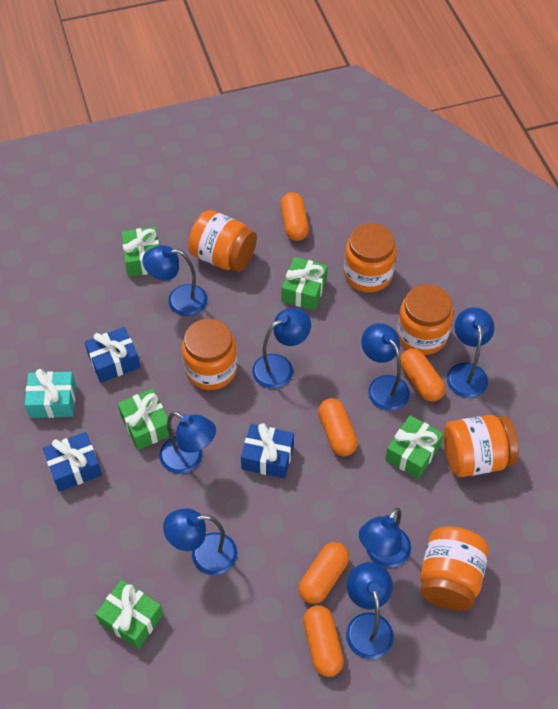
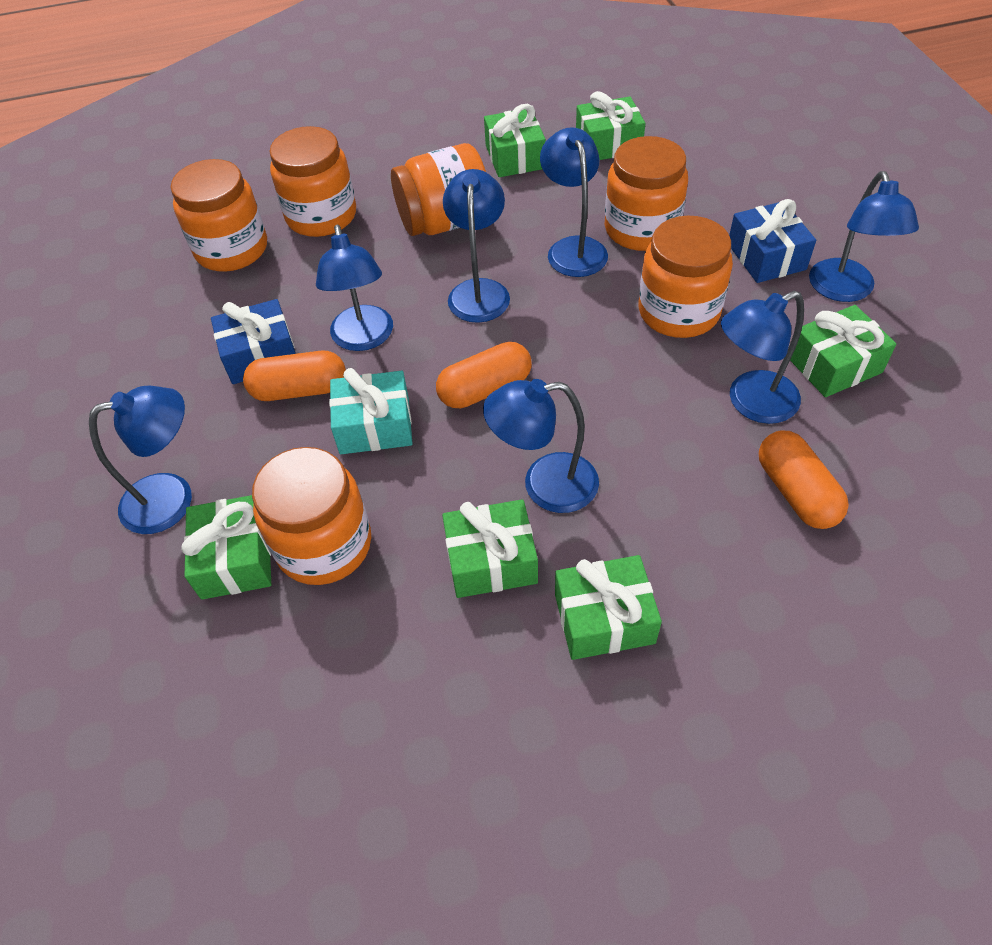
blue gift: 3 -> 2
blue lamp: 8 -> 7
green gift: 5 -> 6
orange capsule: 5 -> 3

